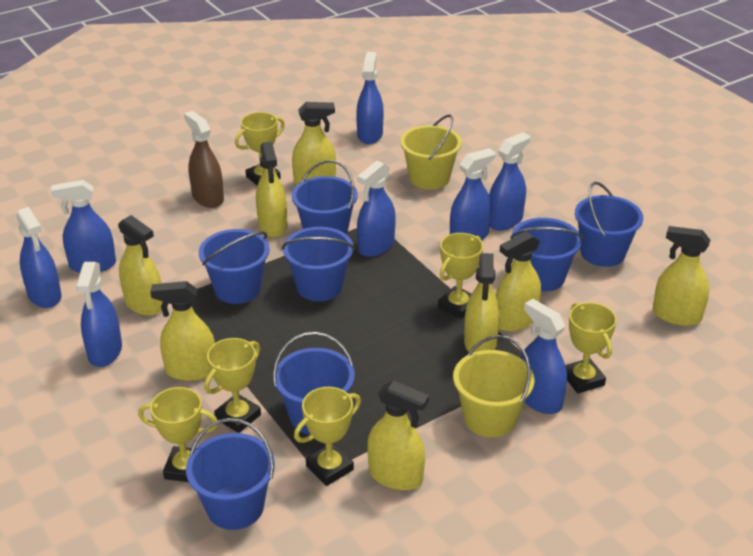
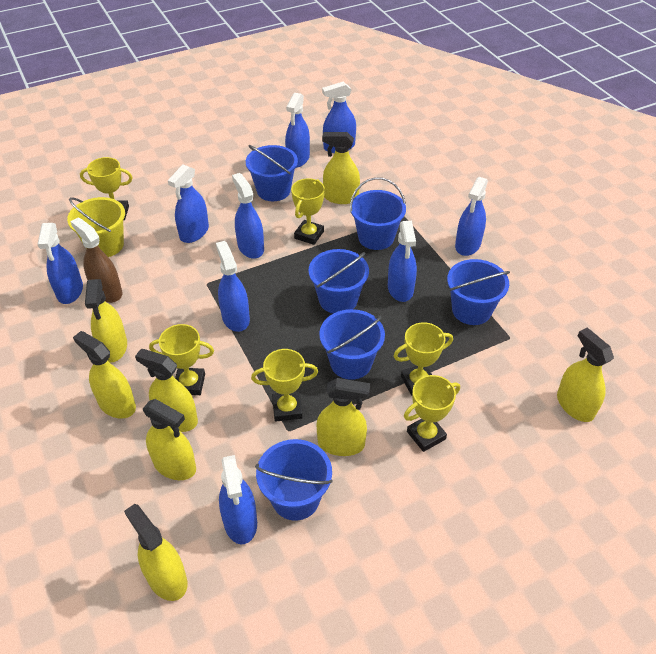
blue bucket: 7 -> 6
blue spray bottle: 8 -> 9
yellow bucket: 2 -> 1

